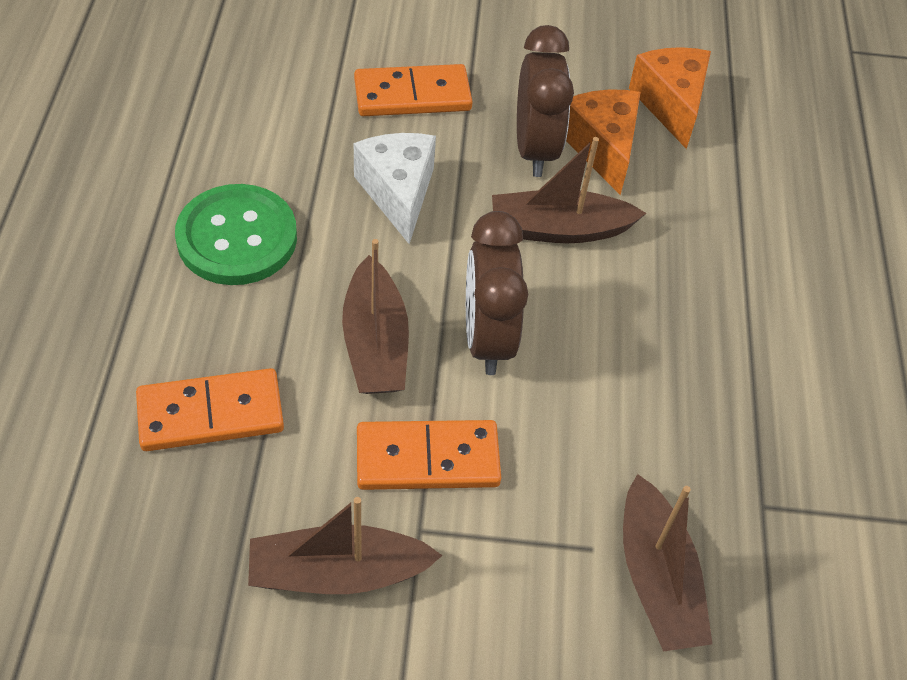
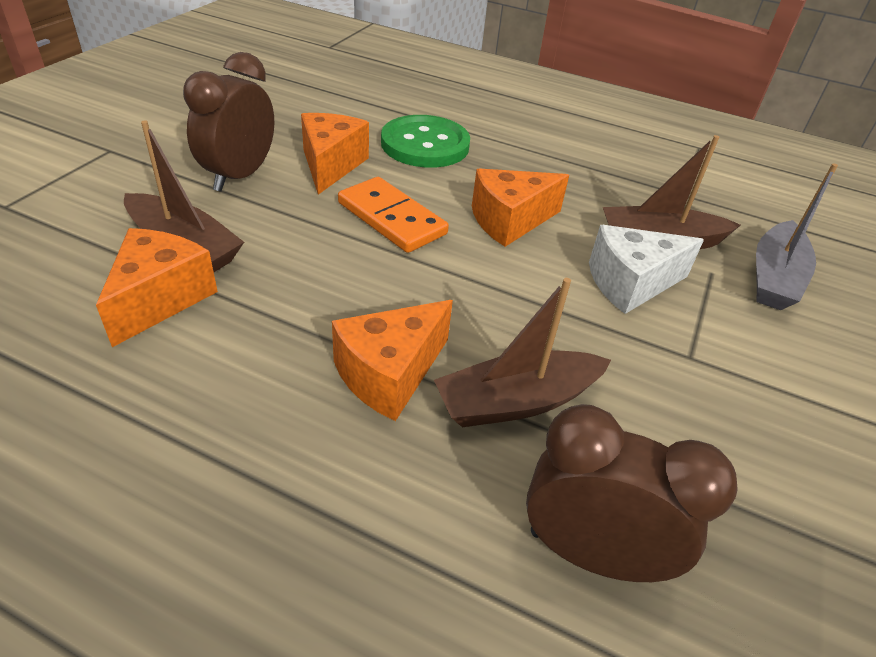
brown boat: 4 -> 3
grey boat: 0 -> 1
orange cheese: 2 -> 4
orange domino: 3 -> 1

